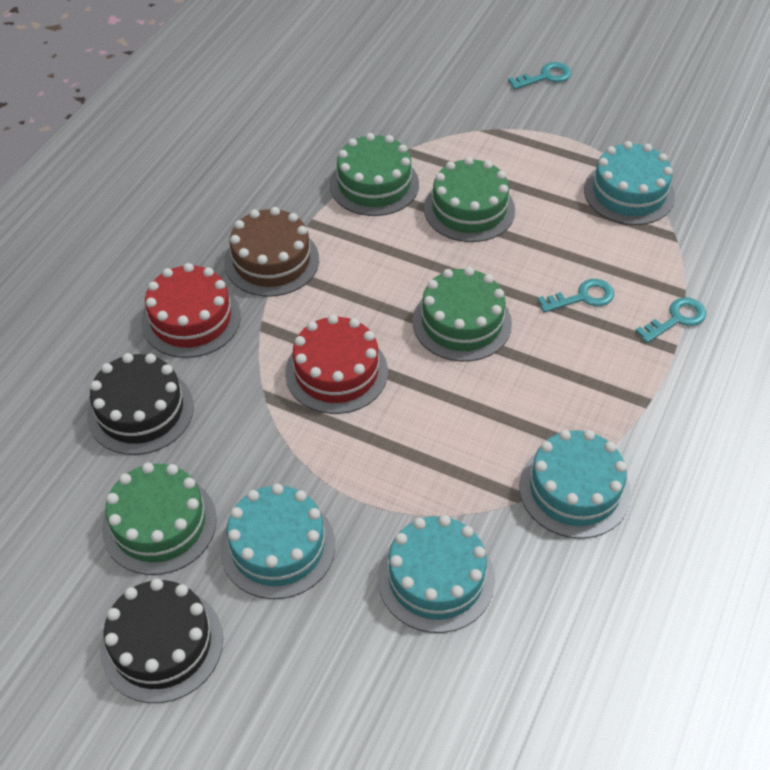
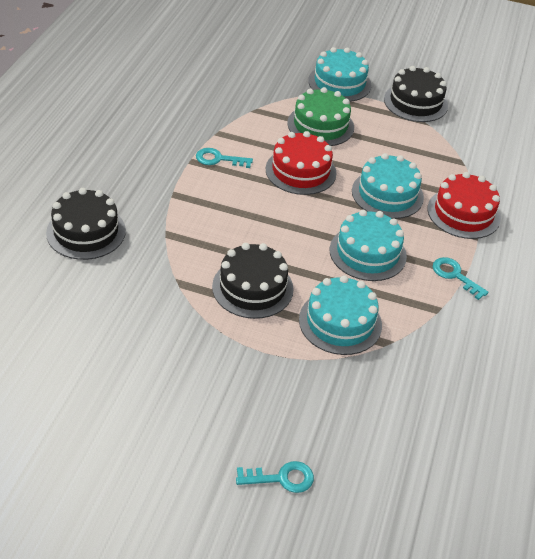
black cake: 2 -> 3
brown cake: 1 -> 0
green cake: 4 -> 1

